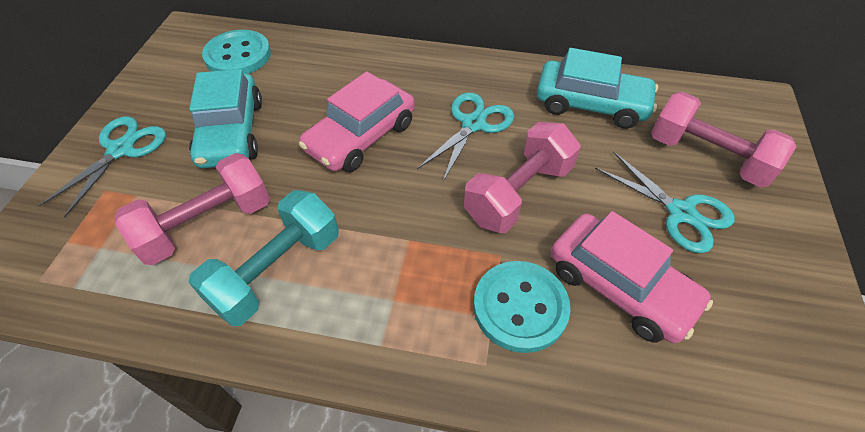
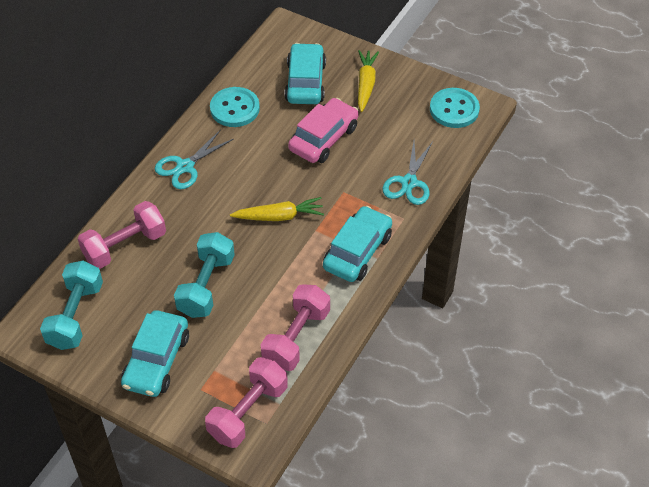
pink car: 2 -> 1
turquoise car: 2 -> 3
turquoise dumbbell: 1 -> 2
turquoise scissors: 3 -> 2
yellow carrot: 0 -> 2

